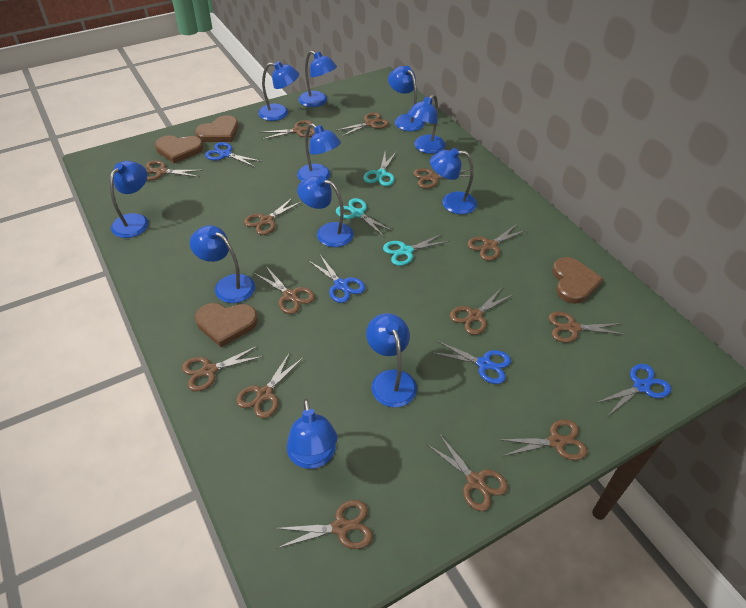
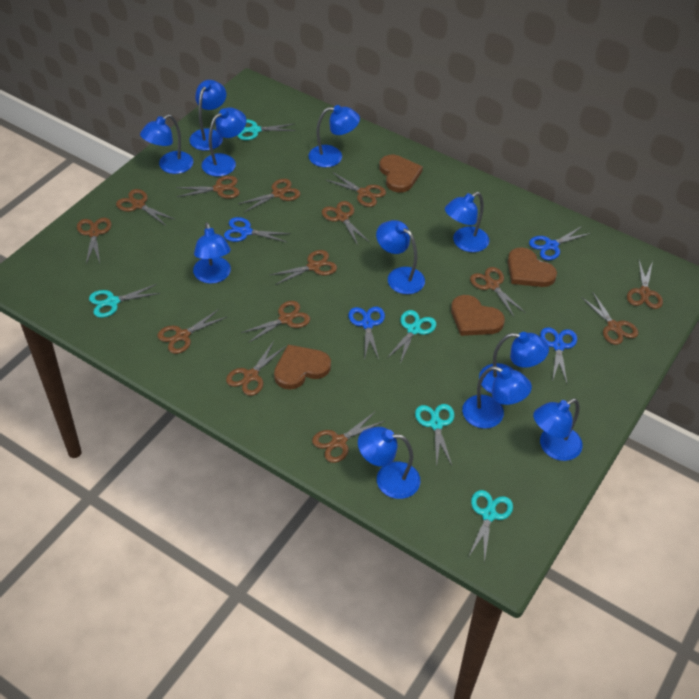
turquoise scissors: 3 -> 5

